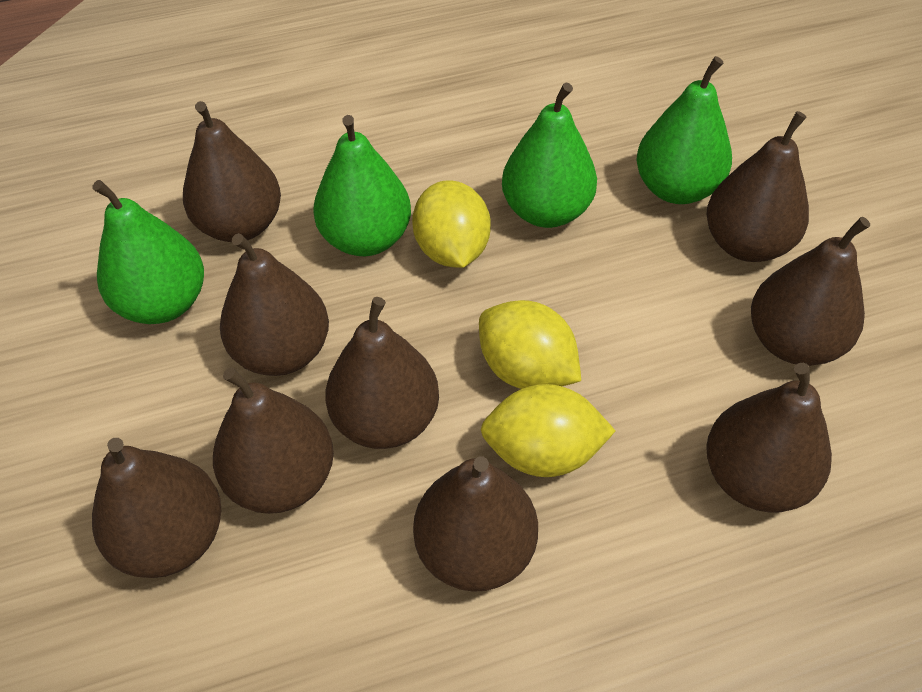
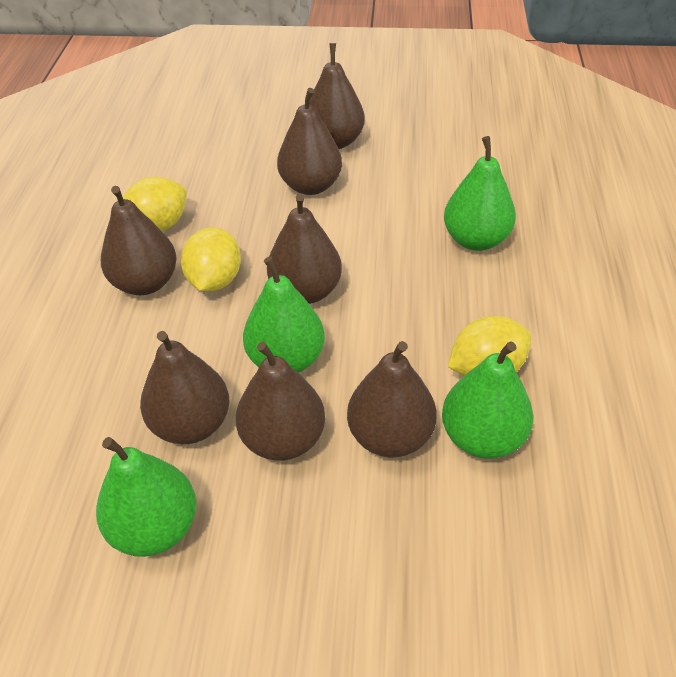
brown pear: 9 -> 7

